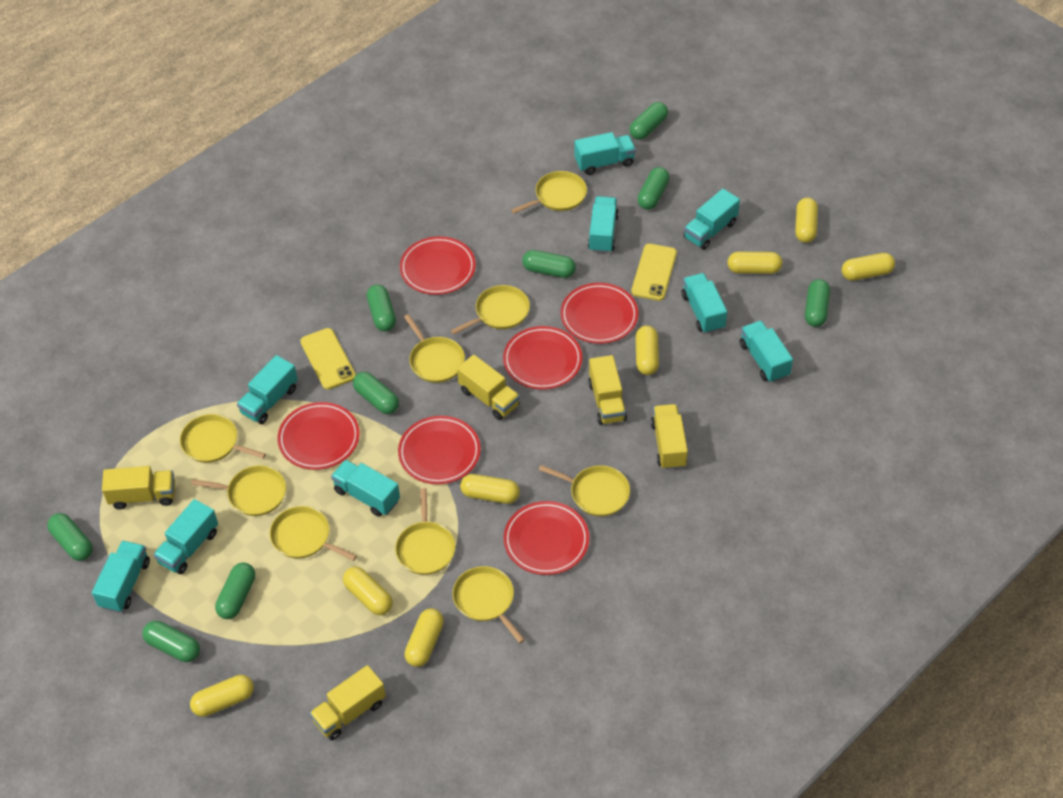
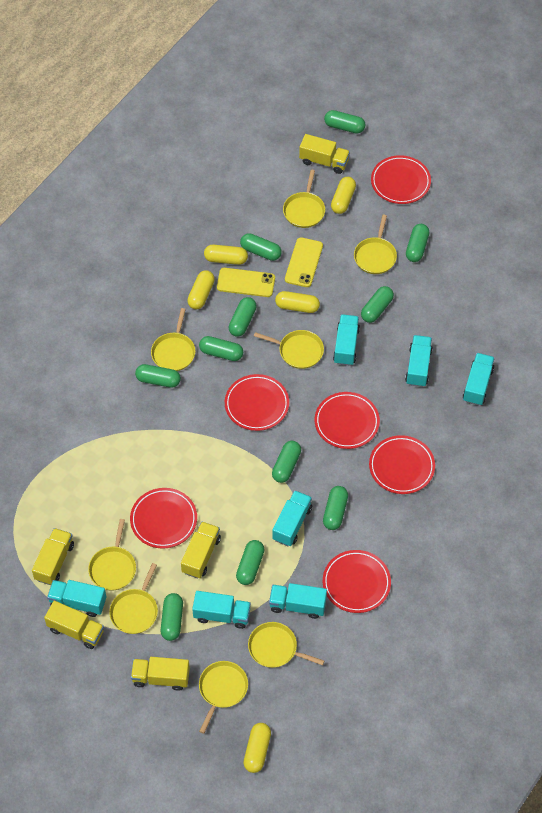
green capsule: 9 -> 11
turquoise truck: 9 -> 7
yellow capsule: 8 -> 5
yellow pan: 9 -> 8

